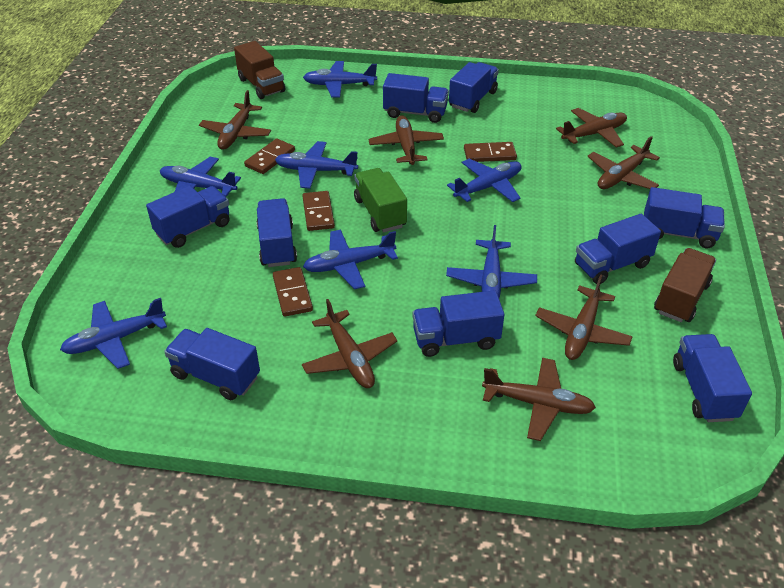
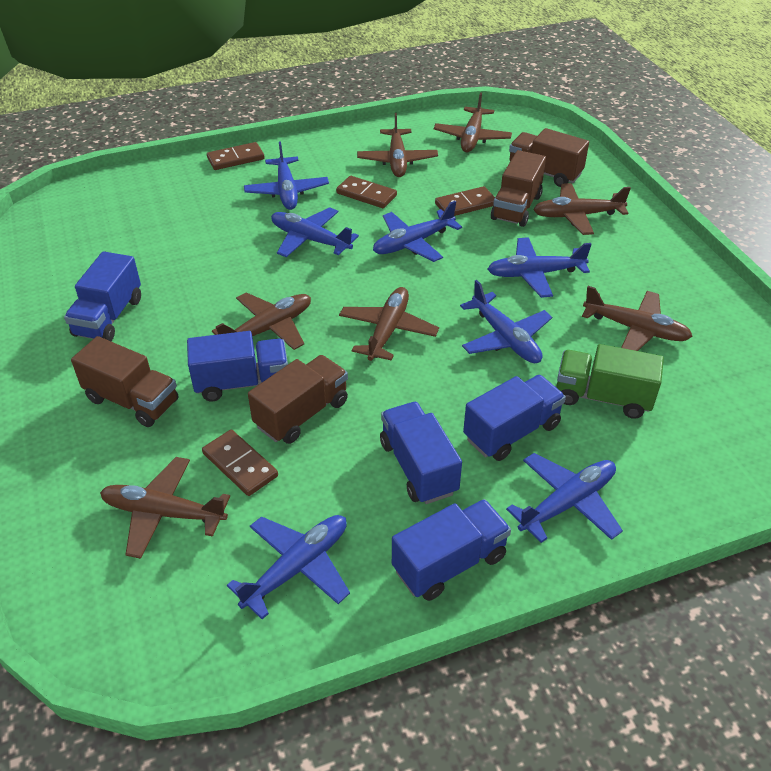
blue truck: 9 -> 5
brown truck: 2 -> 4

